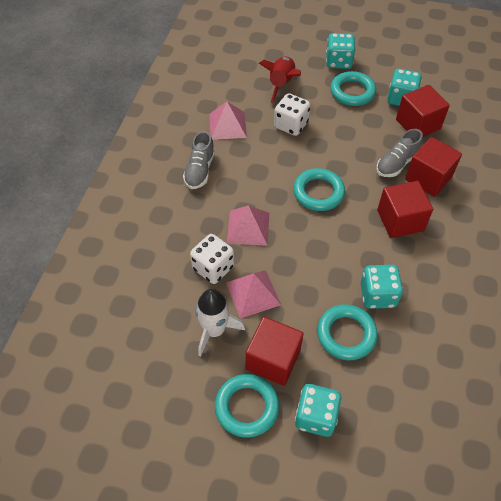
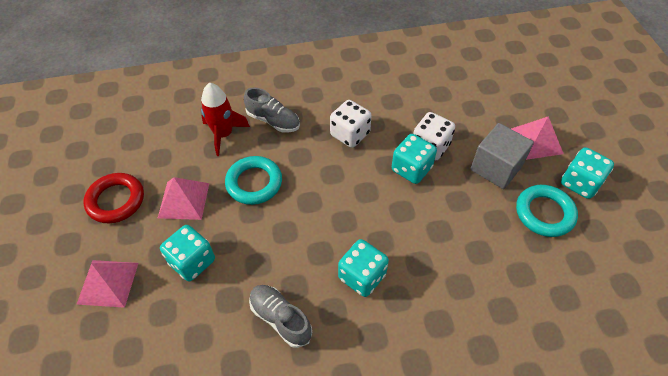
grey cube: 0 -> 1
red cube: 4 -> 0
red ring: 0 -> 1
turquoise ring: 4 -> 2
white rocket: 1 -> 0

